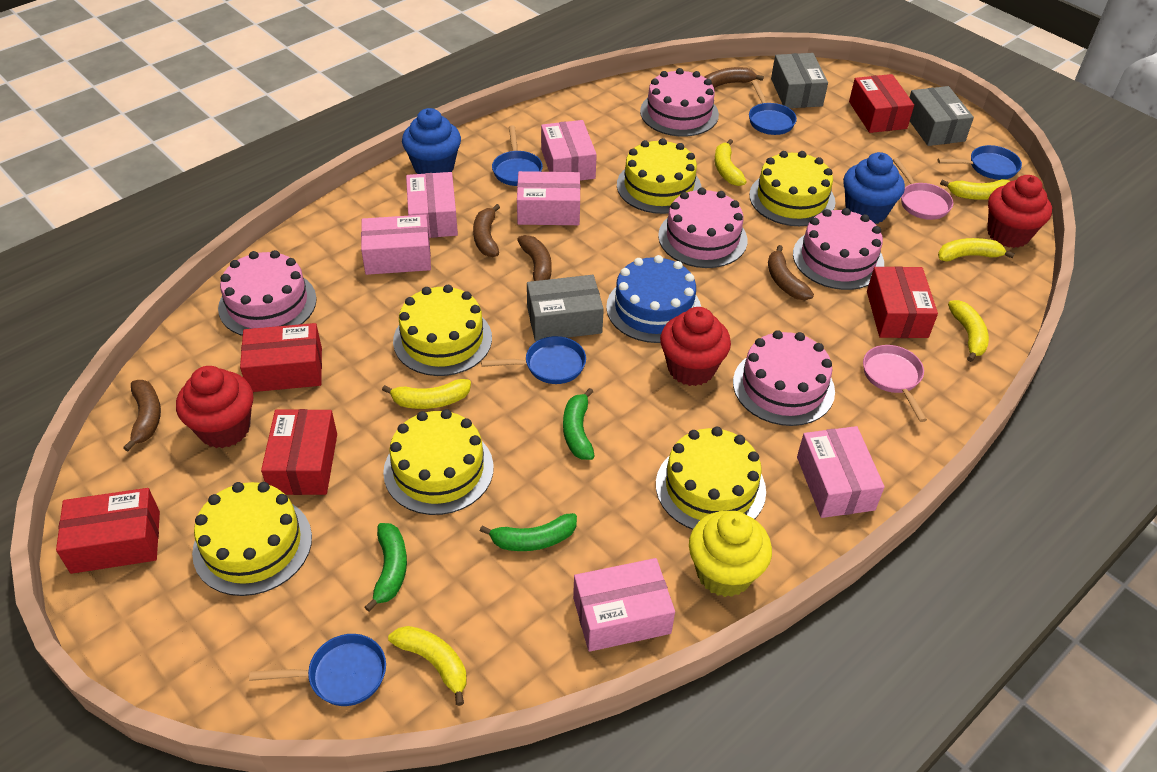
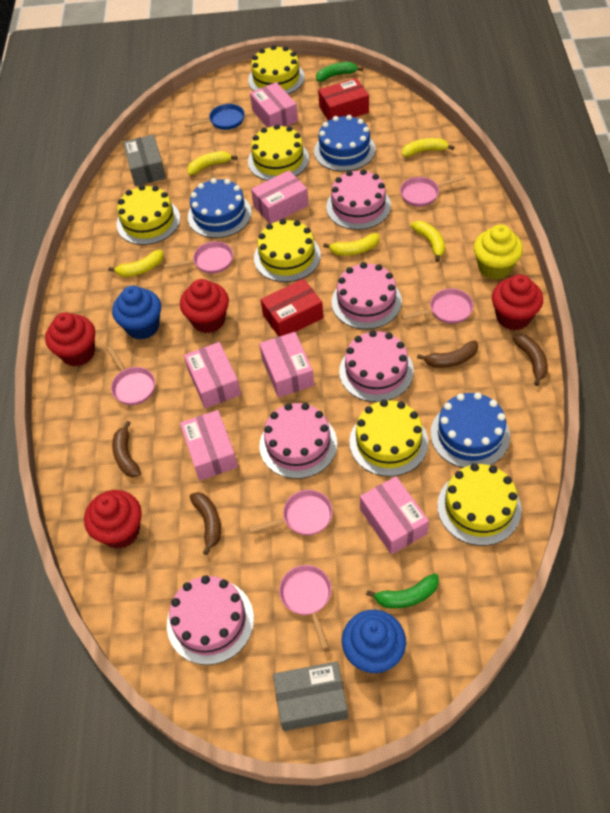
blue cake: 1 -> 3
blue pan: 5 -> 1
brown banana: 5 -> 4
green banana: 3 -> 2
grey box: 3 -> 2
pink pan: 2 -> 6
red box: 5 -> 2
red cupcake: 3 -> 4
yellow banana: 6 -> 5

